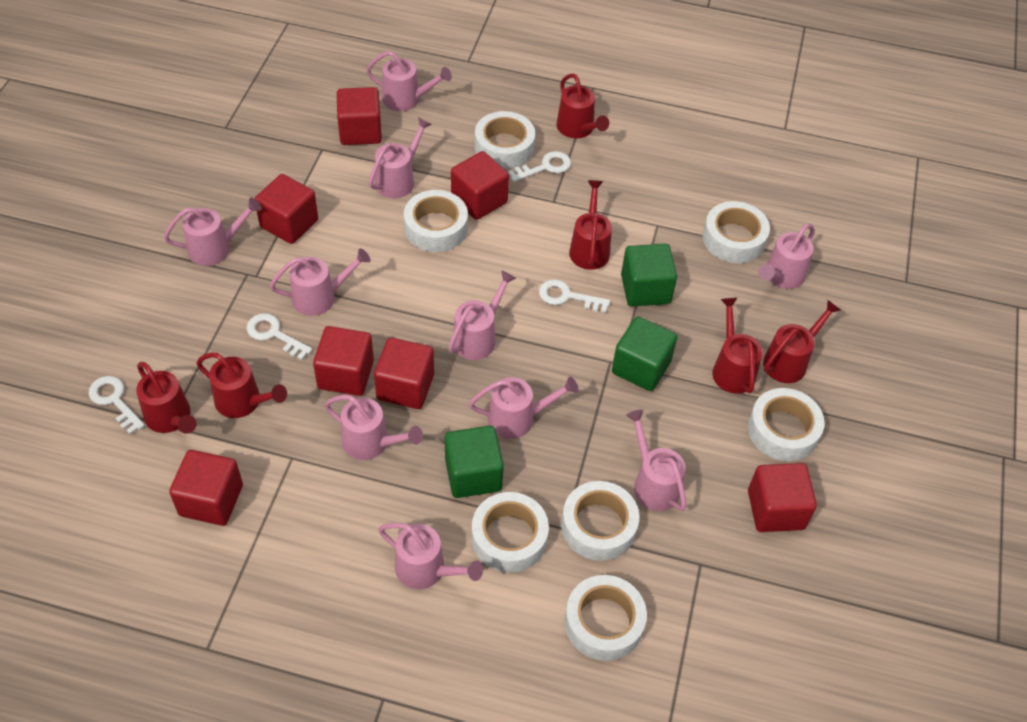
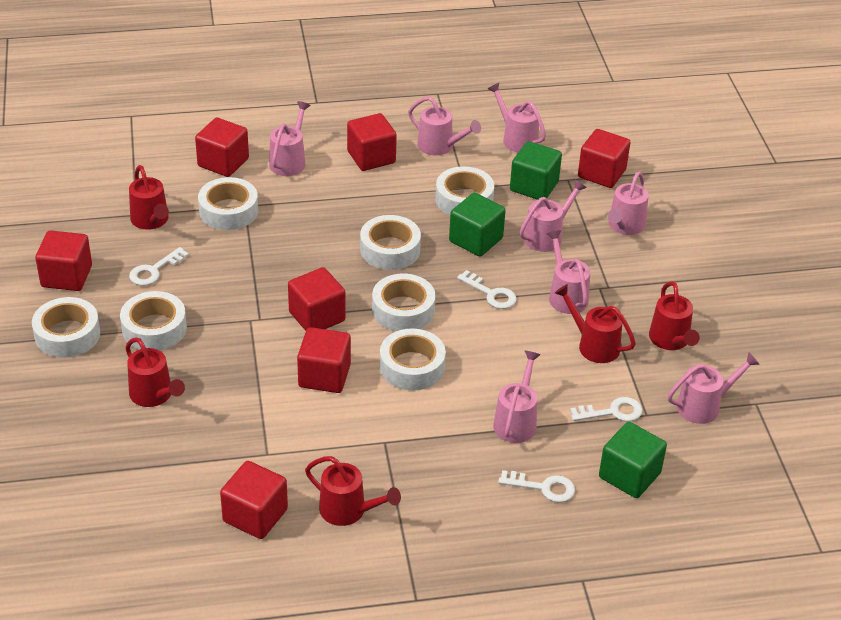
pink watering can: 10 -> 8
red watering can: 6 -> 5

